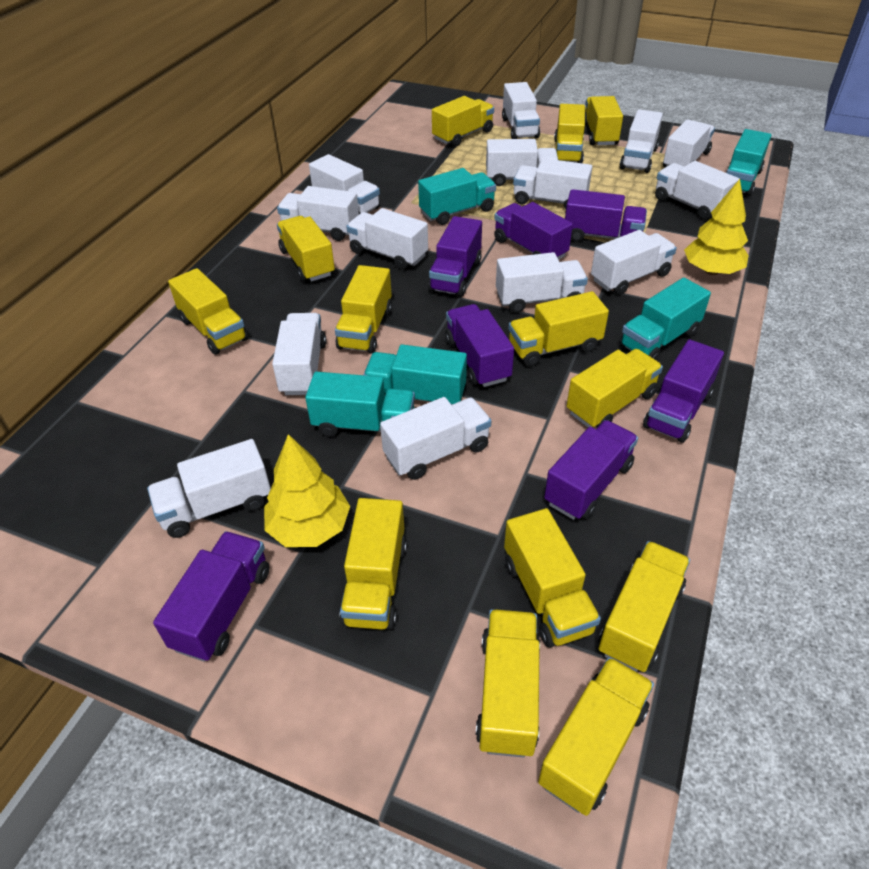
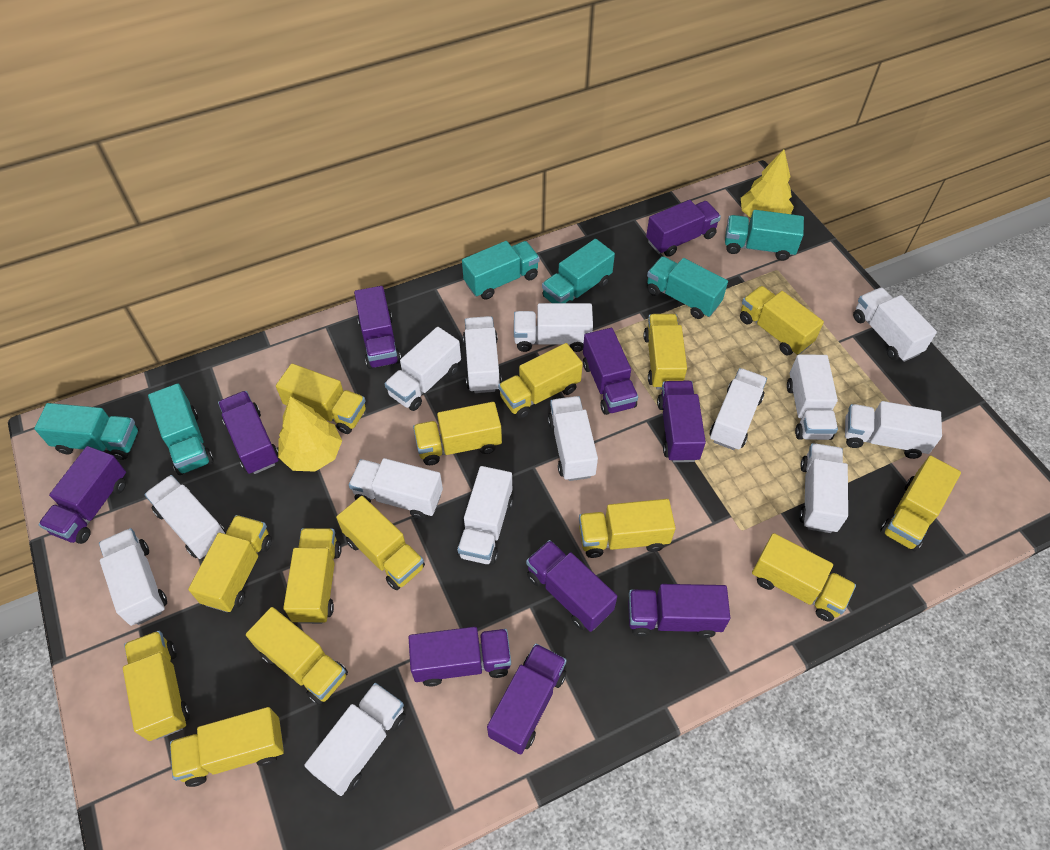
purple truck: 7 -> 10
turquoise truck: 5 -> 6
yellow truck: 13 -> 14

